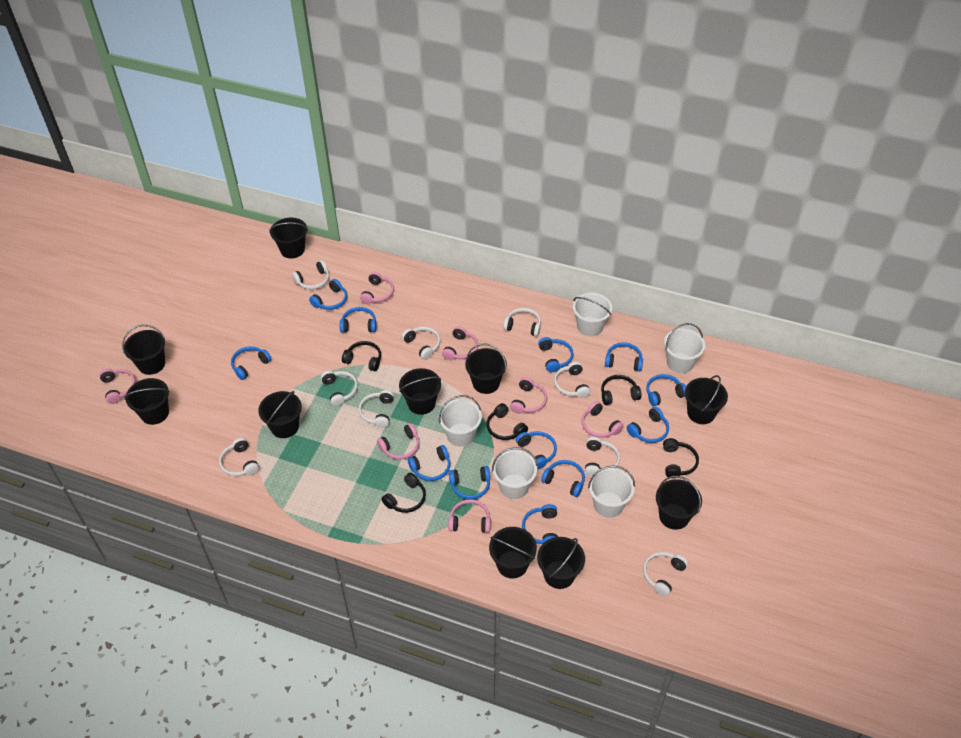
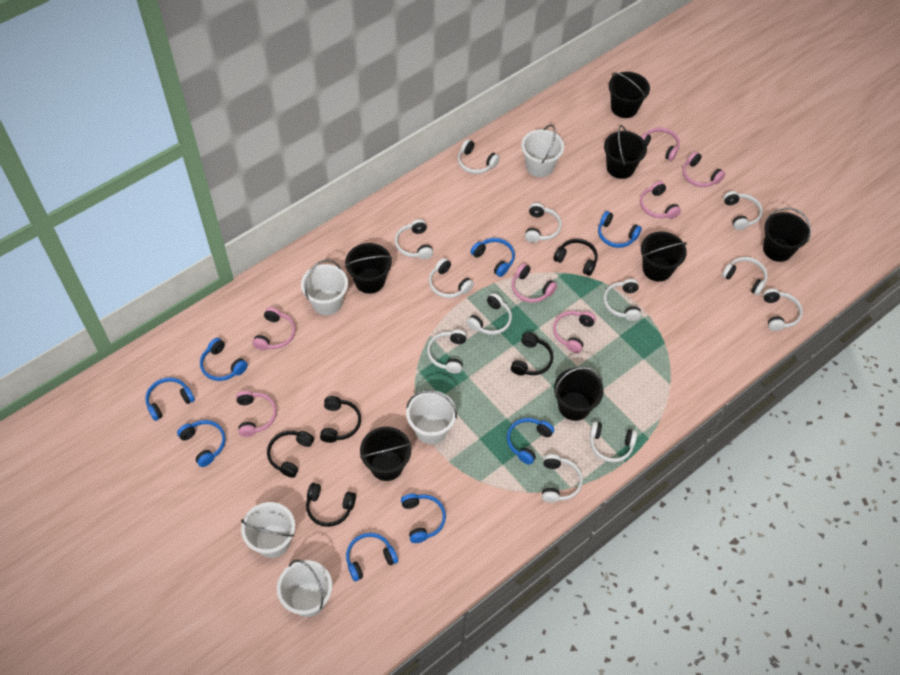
black bucket: 10 -> 7
blue headphones: 12 -> 8
white headphones: 9 -> 12

